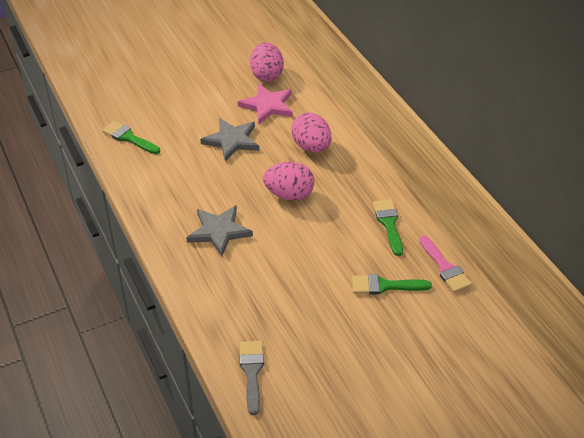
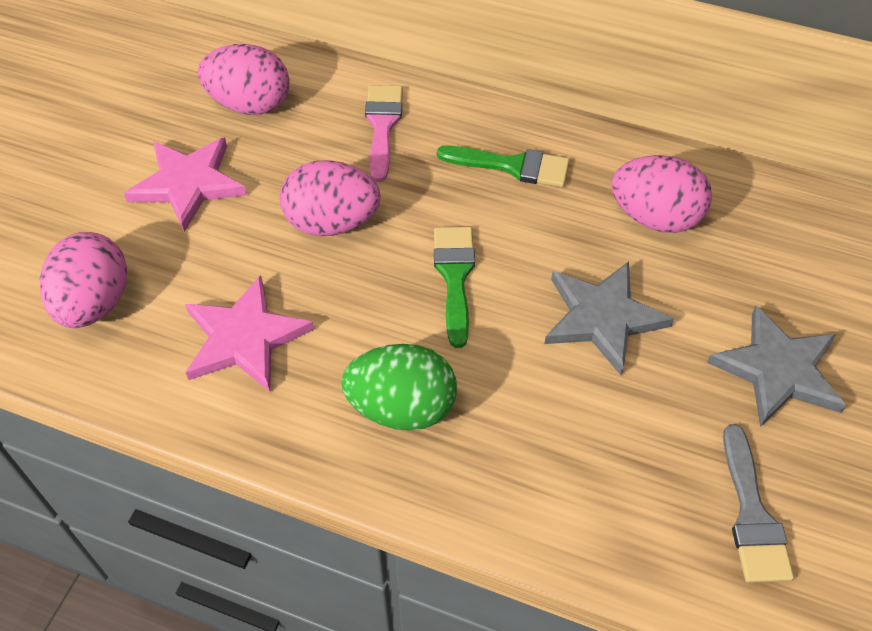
green brush: 3 -> 2
green egg: 0 -> 1
pink egg: 3 -> 4
pink star: 1 -> 2

